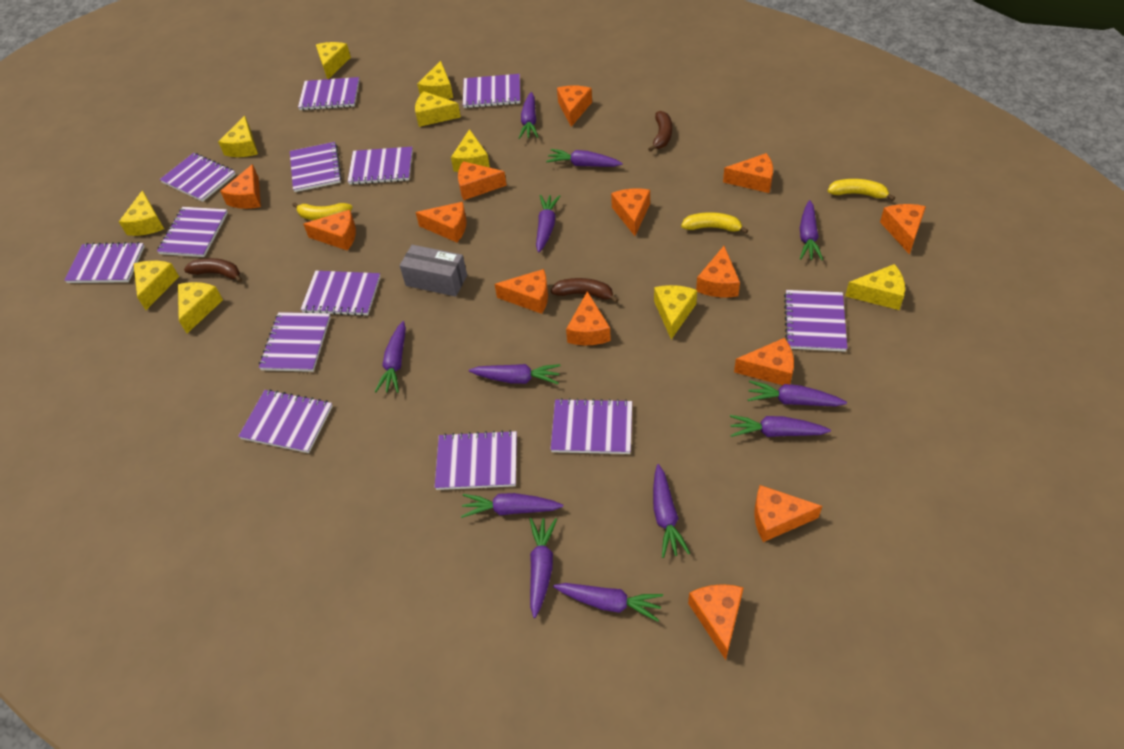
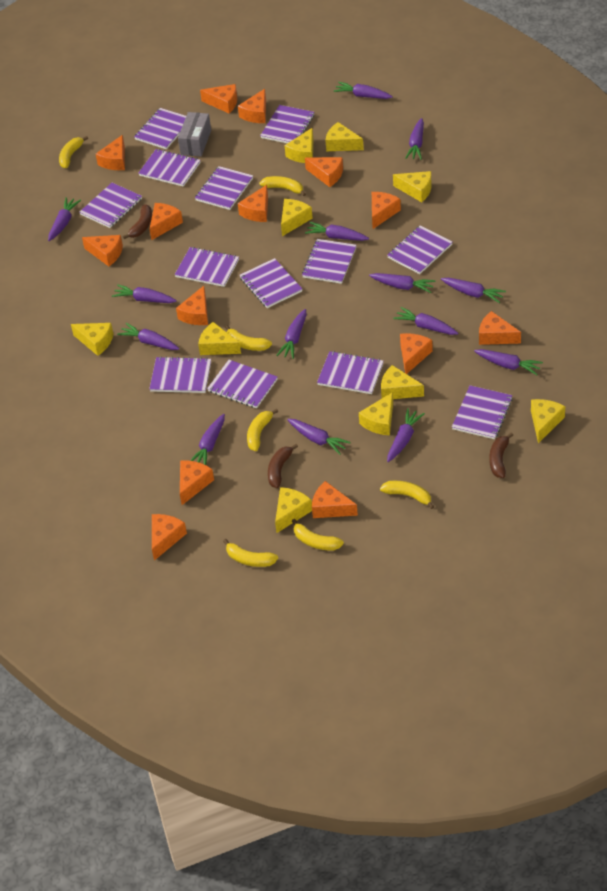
purple carrot: 12 -> 14
yellow banana: 3 -> 7

